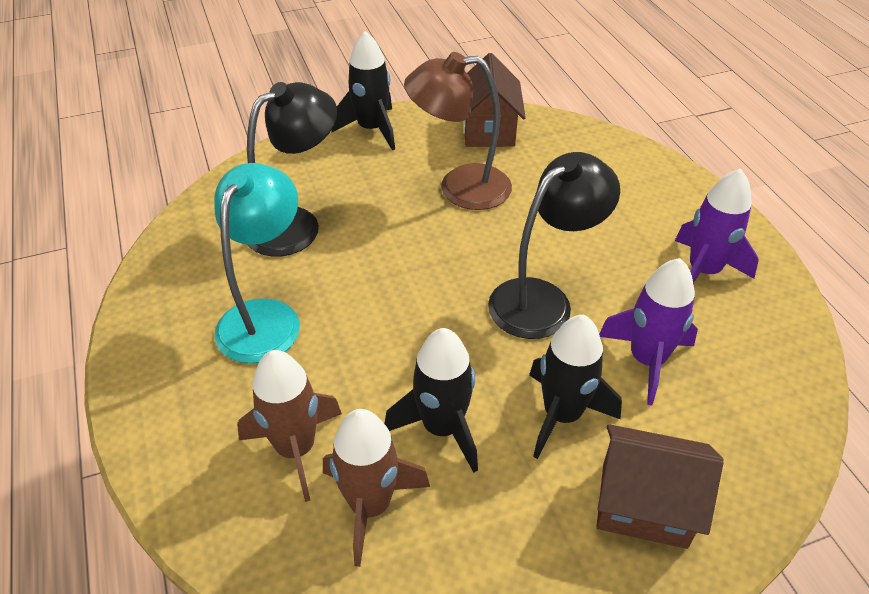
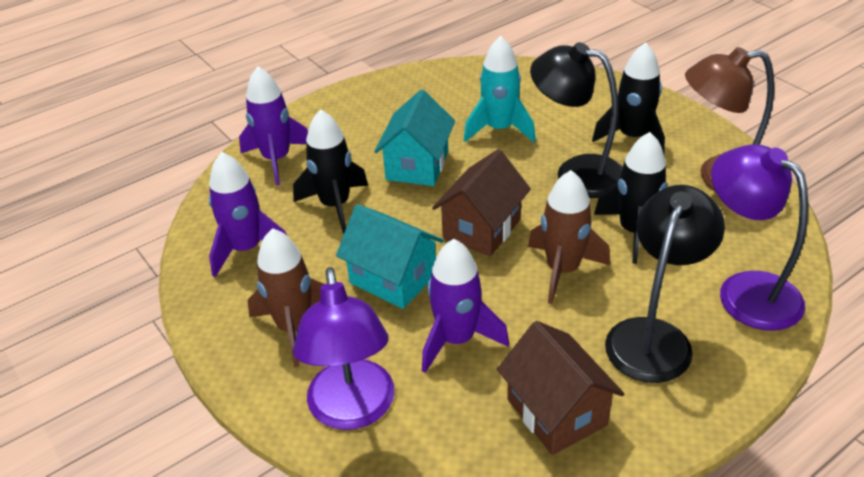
purple lamp: 0 -> 2
purple rocket: 2 -> 3
turquoise house: 0 -> 2
turquoise lamp: 1 -> 0
turquoise rocket: 0 -> 1

